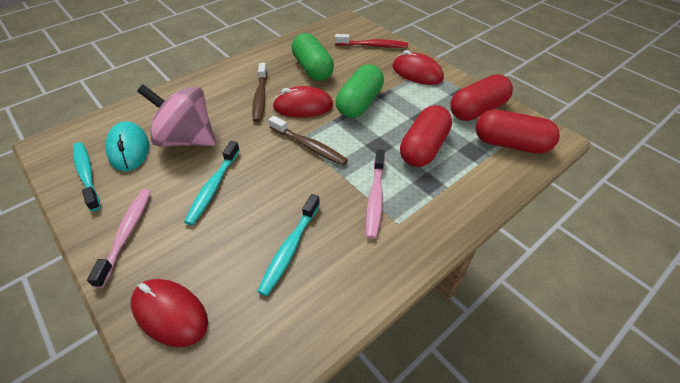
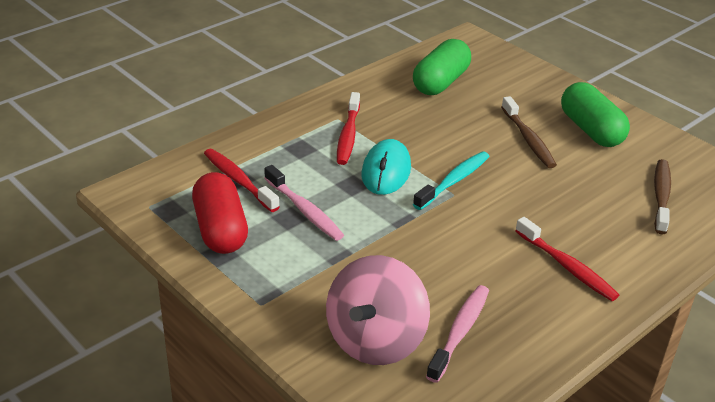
red capsule: 3 -> 1
red mouse: 3 -> 0
red toothbrush: 1 -> 3
turquoise toothbrush: 3 -> 1

